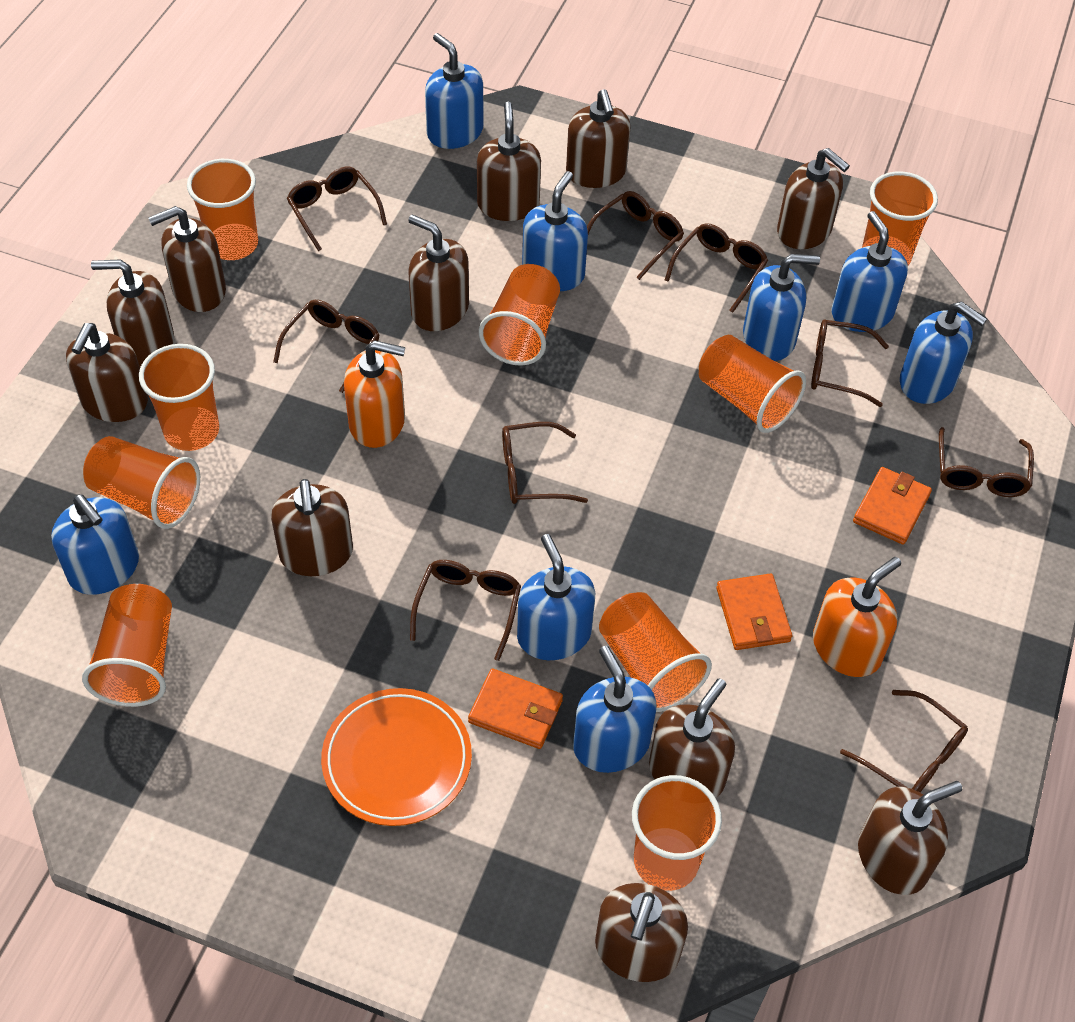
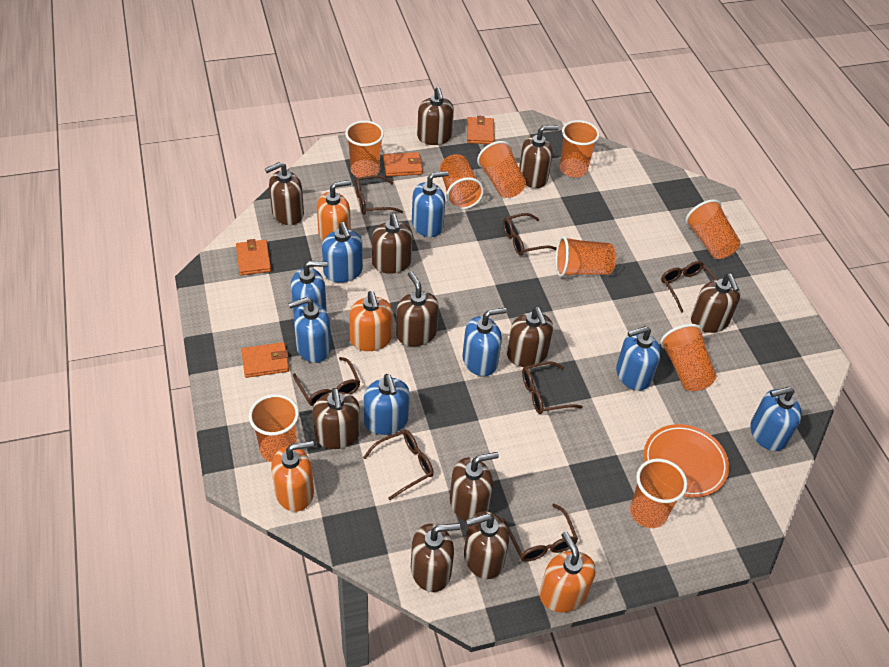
brown glasses: 9 -> 7
orange soap dispenser: 2 -> 4
orange wallet: 3 -> 4

